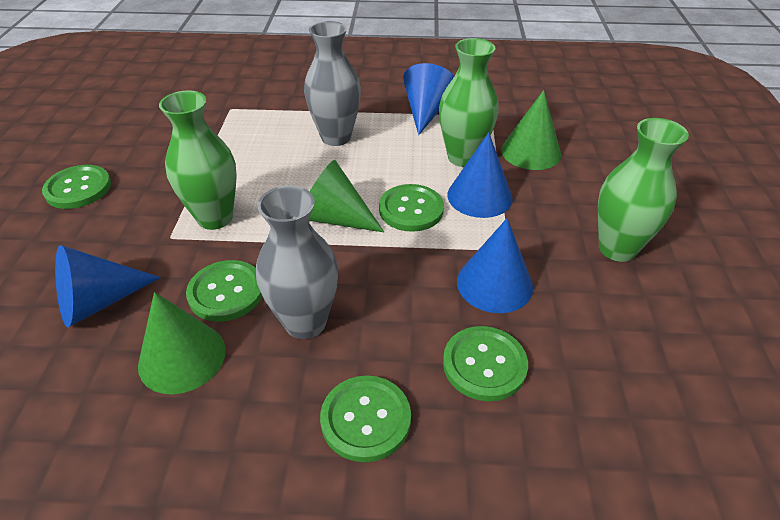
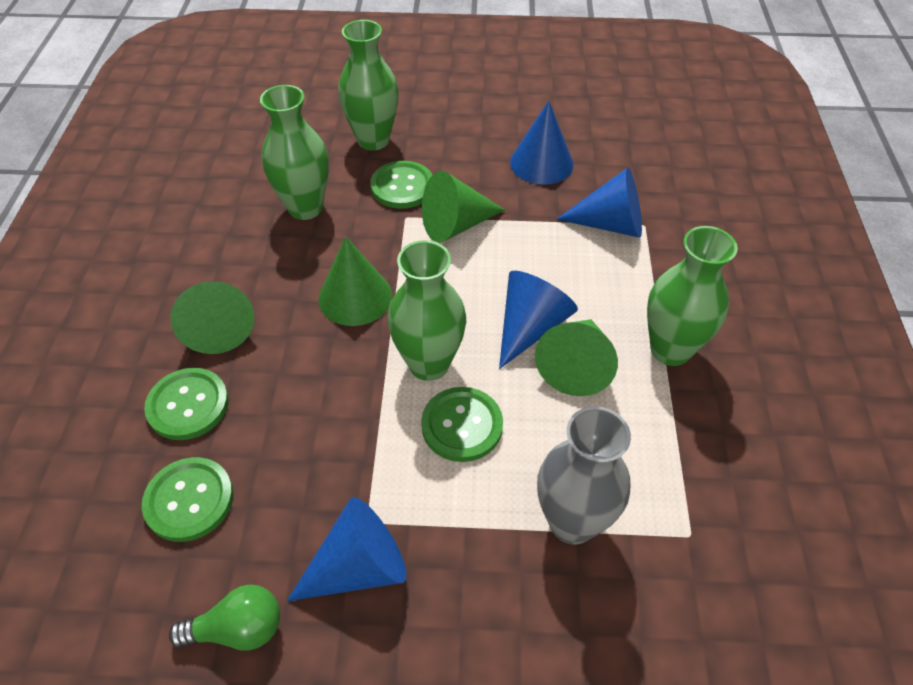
green button: 5 -> 4
green cone: 3 -> 4
green light bulb: 0 -> 1
green vase: 3 -> 4
grey vase: 2 -> 1

